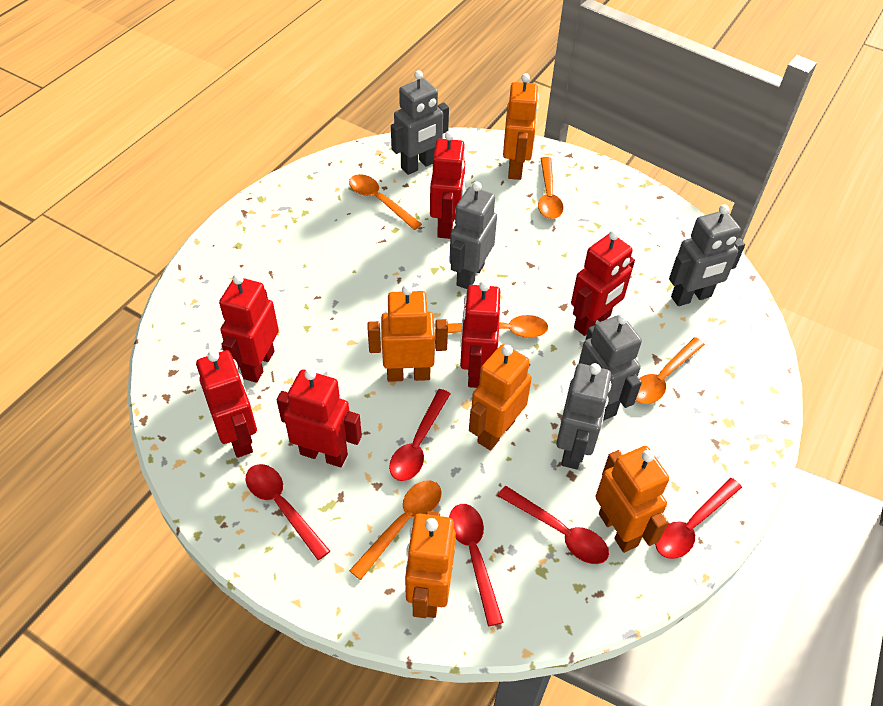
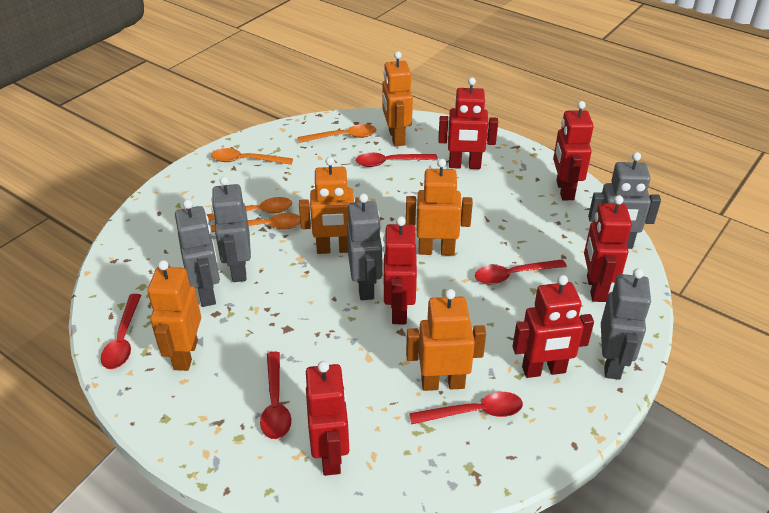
orange spoon: 5 -> 4

